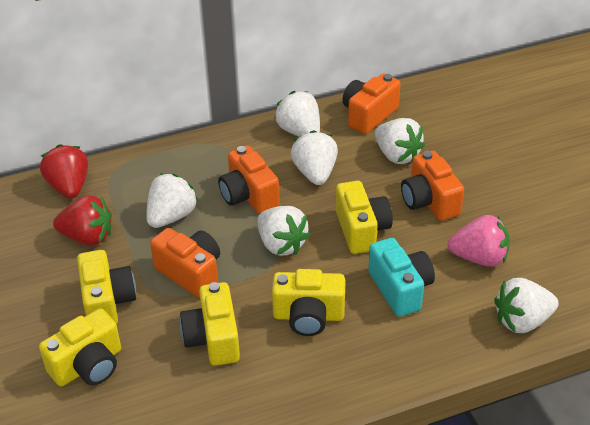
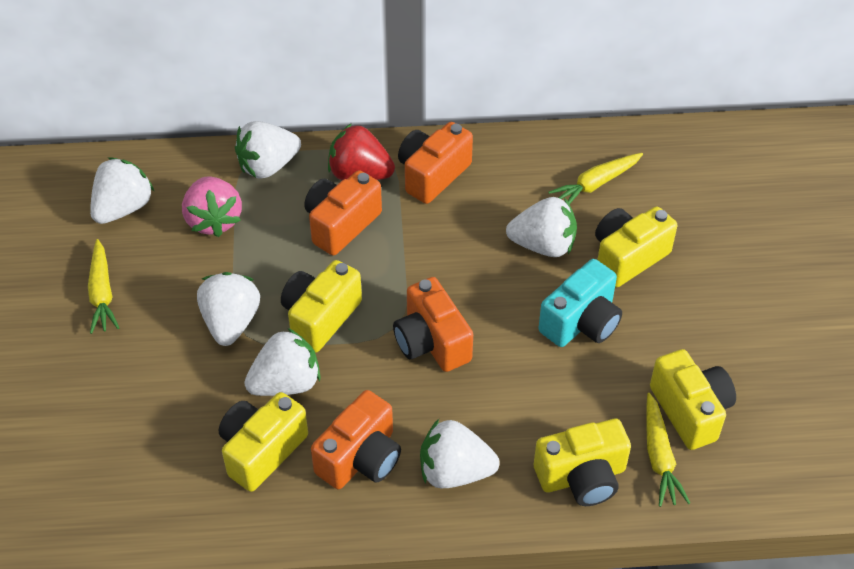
red strawberry: 2 -> 1
yellow carrot: 0 -> 3

